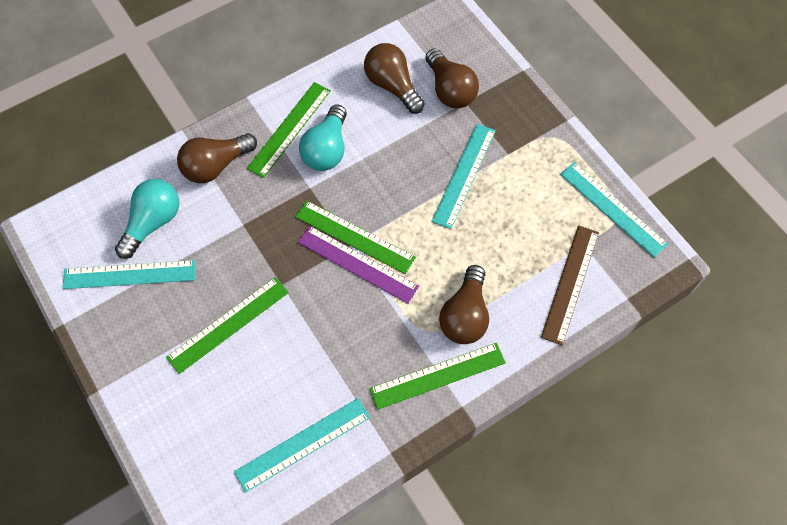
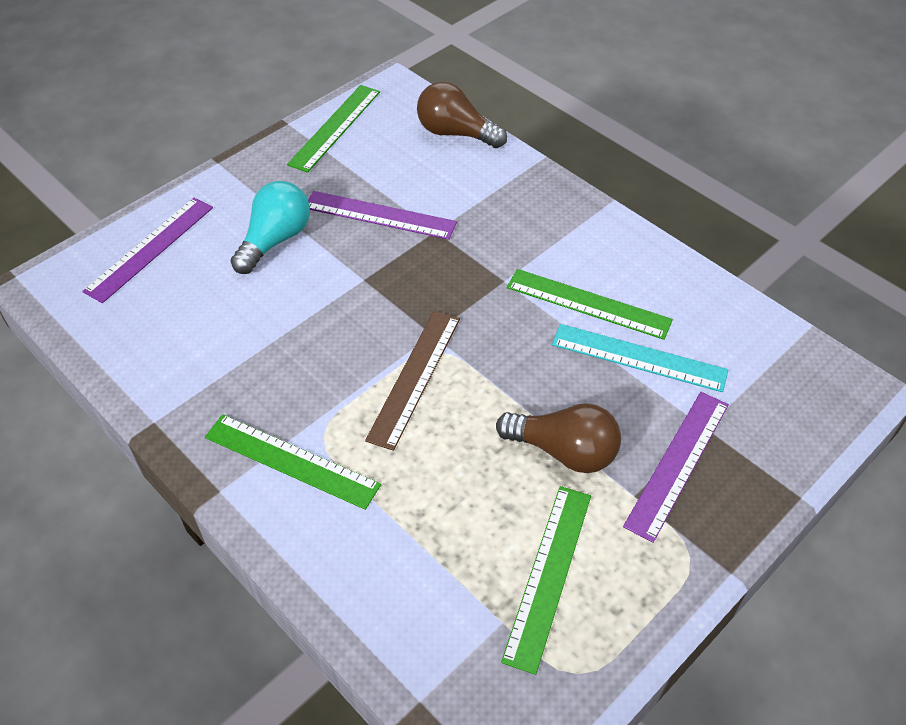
brown light bulb: 4 -> 2
purple ruler: 1 -> 3
turquoise light bulb: 2 -> 1
turquoise ruler: 4 -> 1

